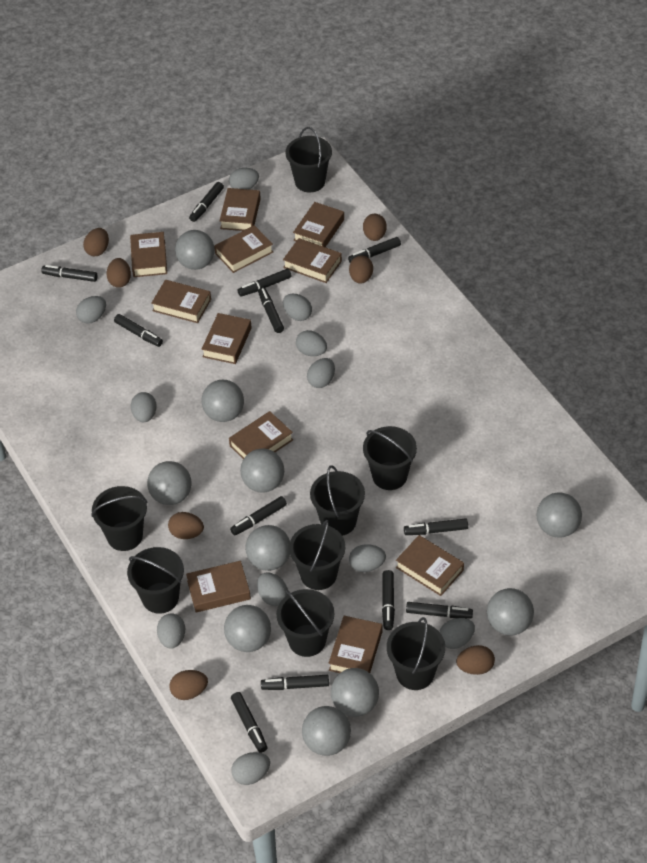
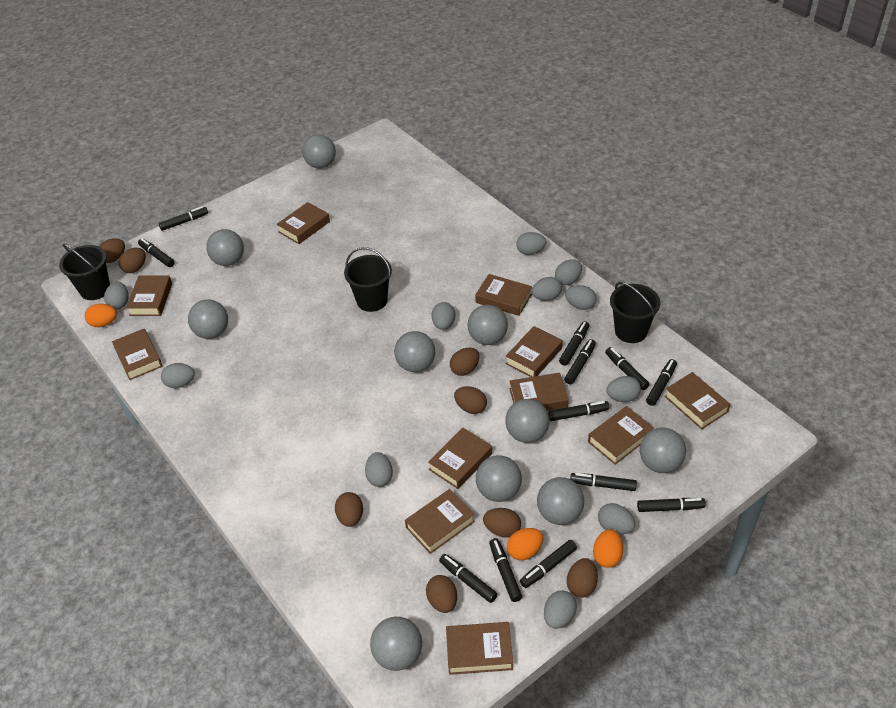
black bucket: 8 -> 3
brown egg: 7 -> 8
orange egg: 0 -> 3

